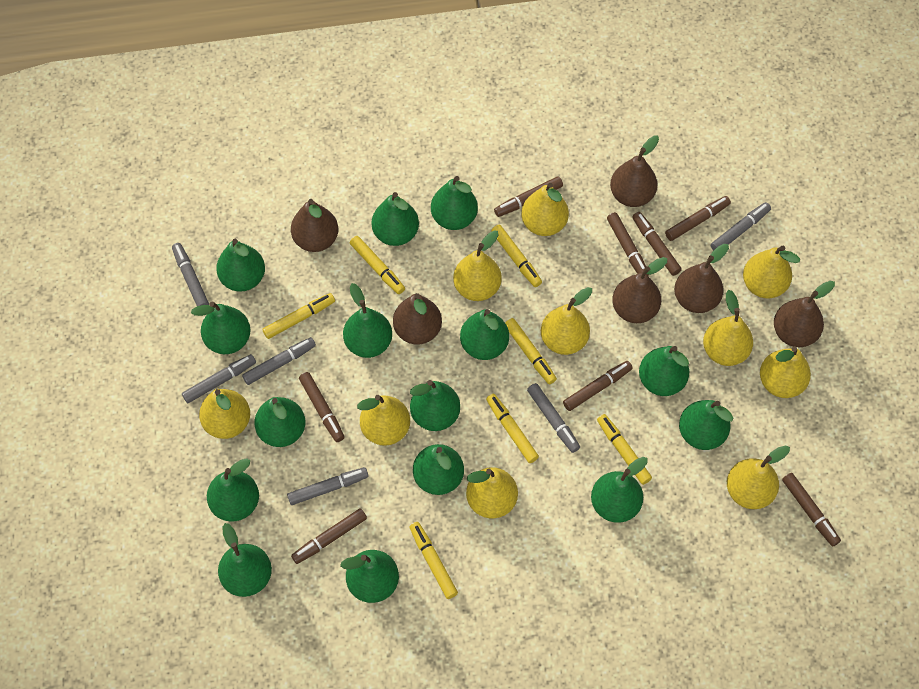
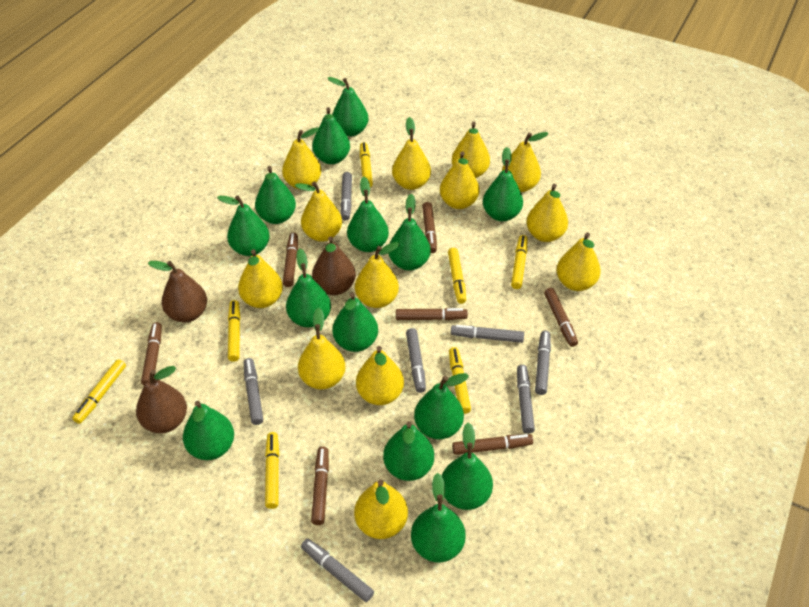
brown marker: 8 -> 7
brown pear: 6 -> 3
green pear: 15 -> 14
grey marker: 6 -> 7
yellow pear: 10 -> 13

